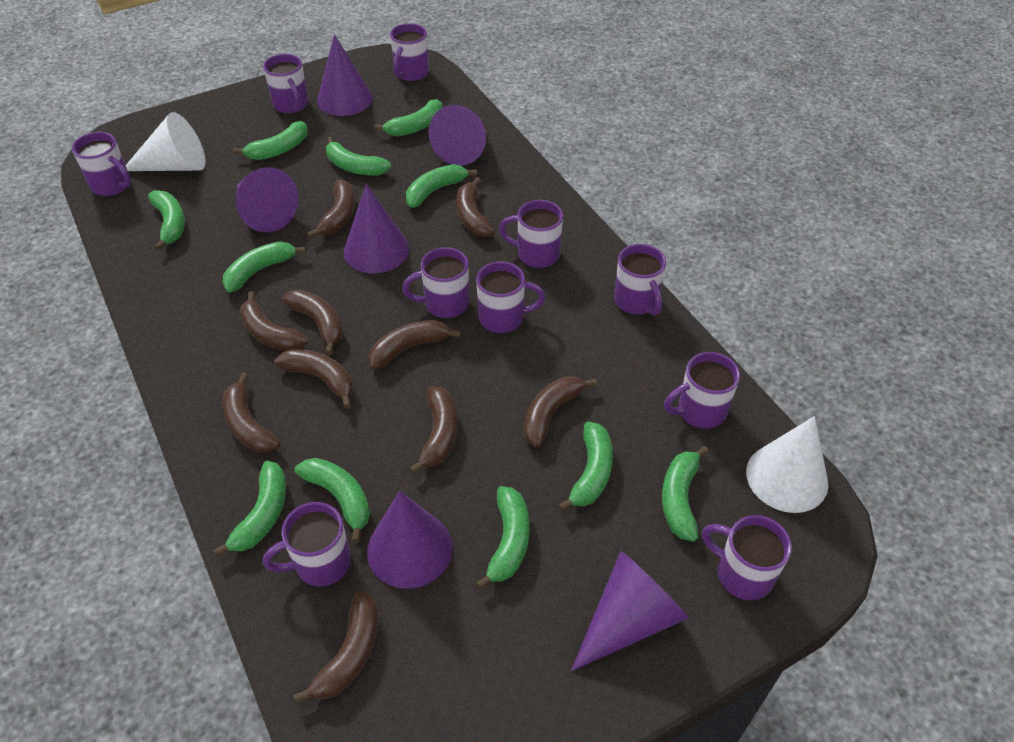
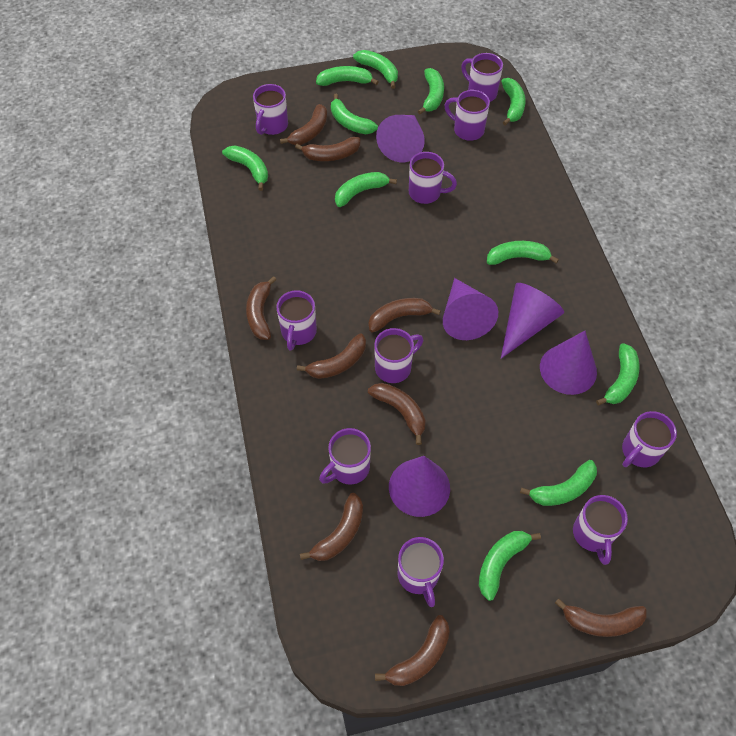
brown banana: 10 -> 9
purple cone: 6 -> 5
white cone: 2 -> 0

